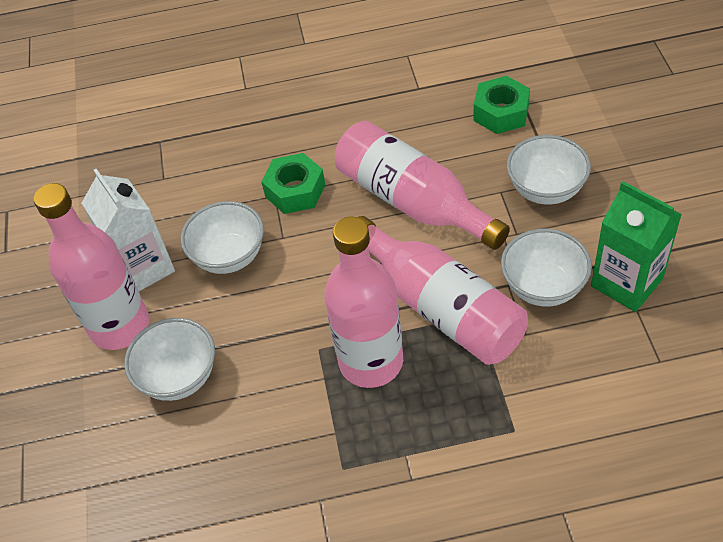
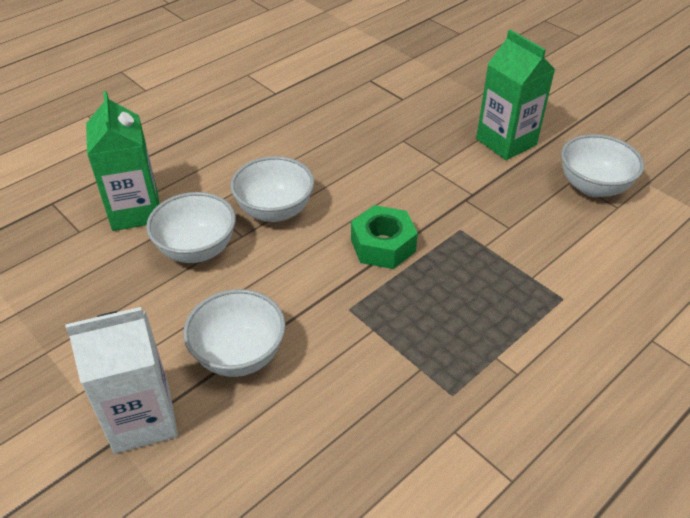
green carton: 1 -> 2
green nut: 2 -> 1
pink bottle: 4 -> 0

